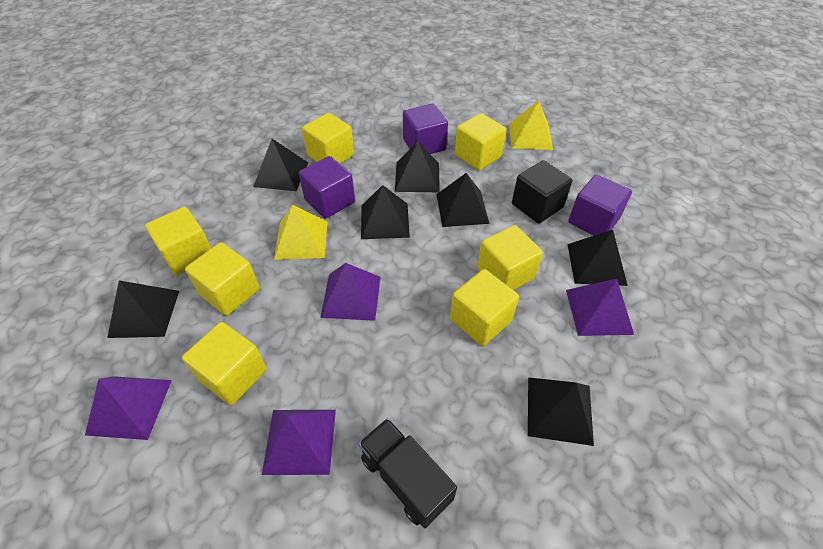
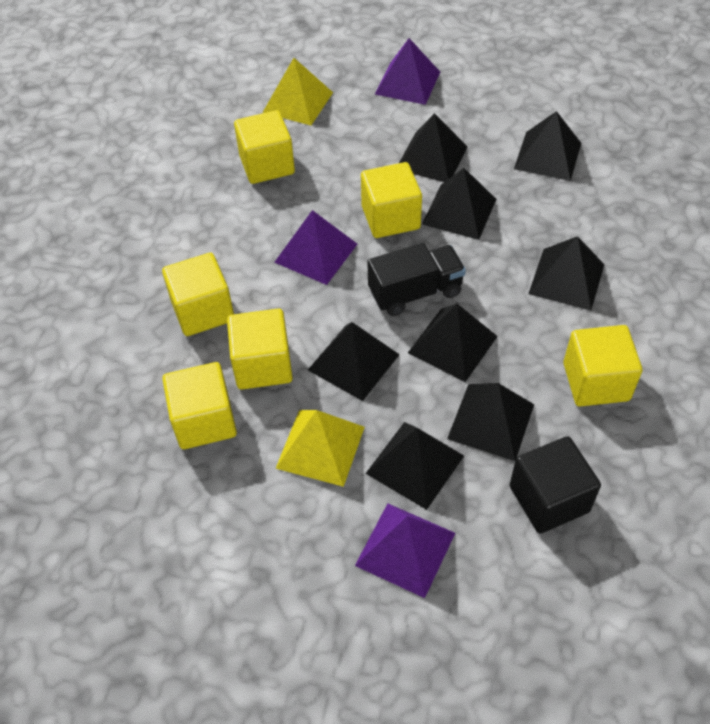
black pyramid: 7 -> 8
purple cube: 3 -> 0
purple pyramid: 4 -> 3
yellow cube: 7 -> 6

